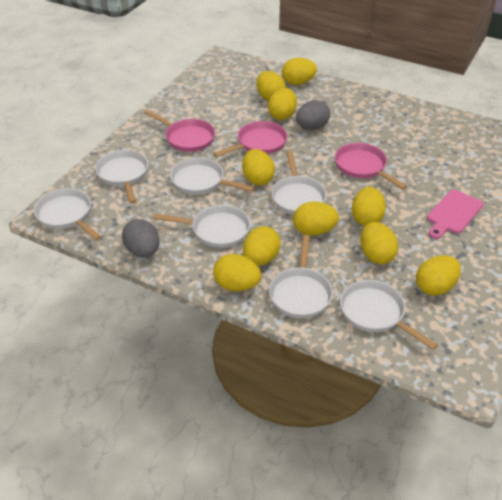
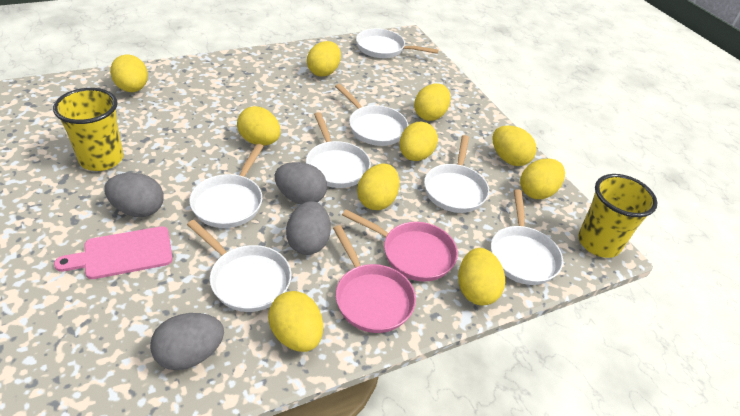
grey egg: 2 -> 4
pink pan: 3 -> 2
yellow cup: 0 -> 2

